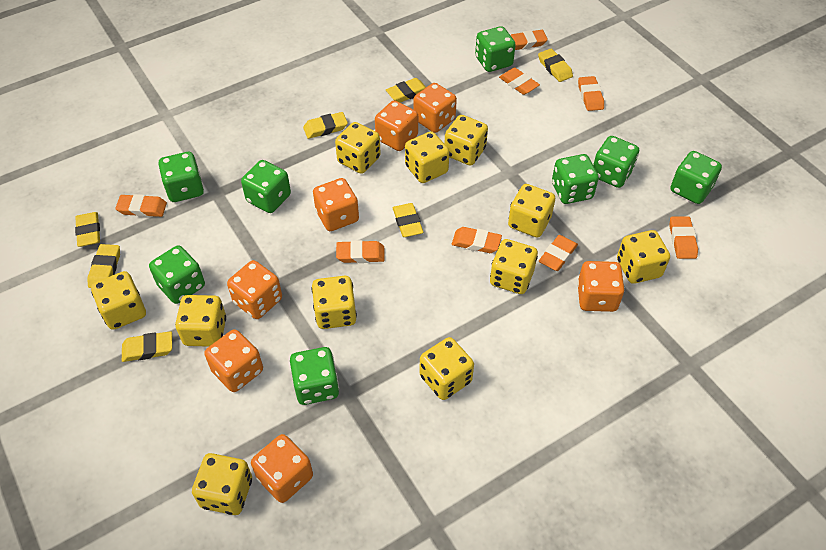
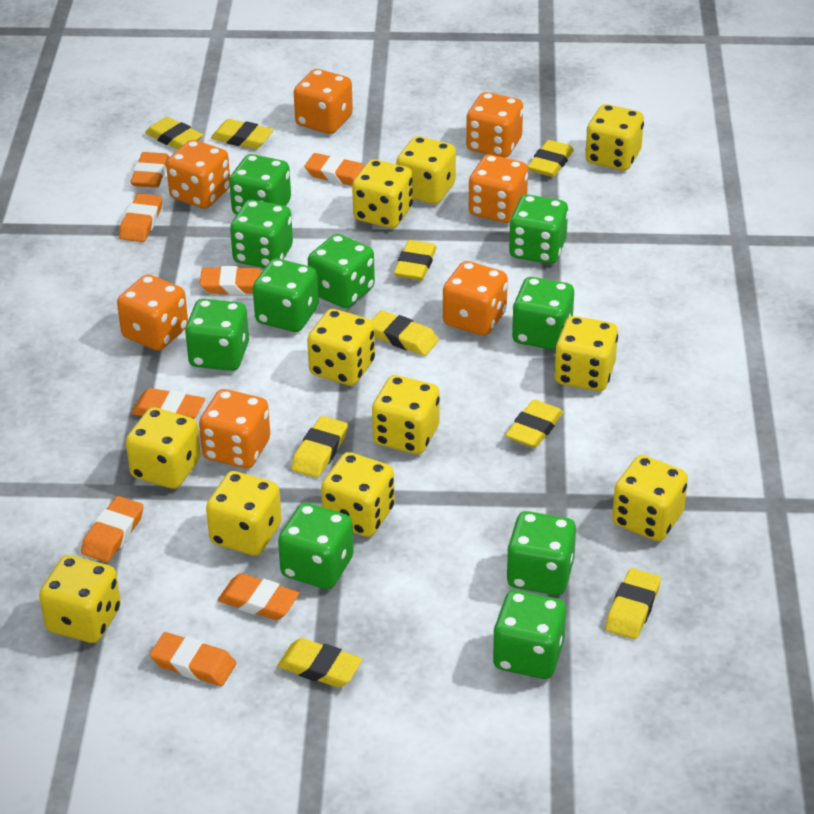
green dice: 8 -> 10
yellow eraser: 7 -> 9

